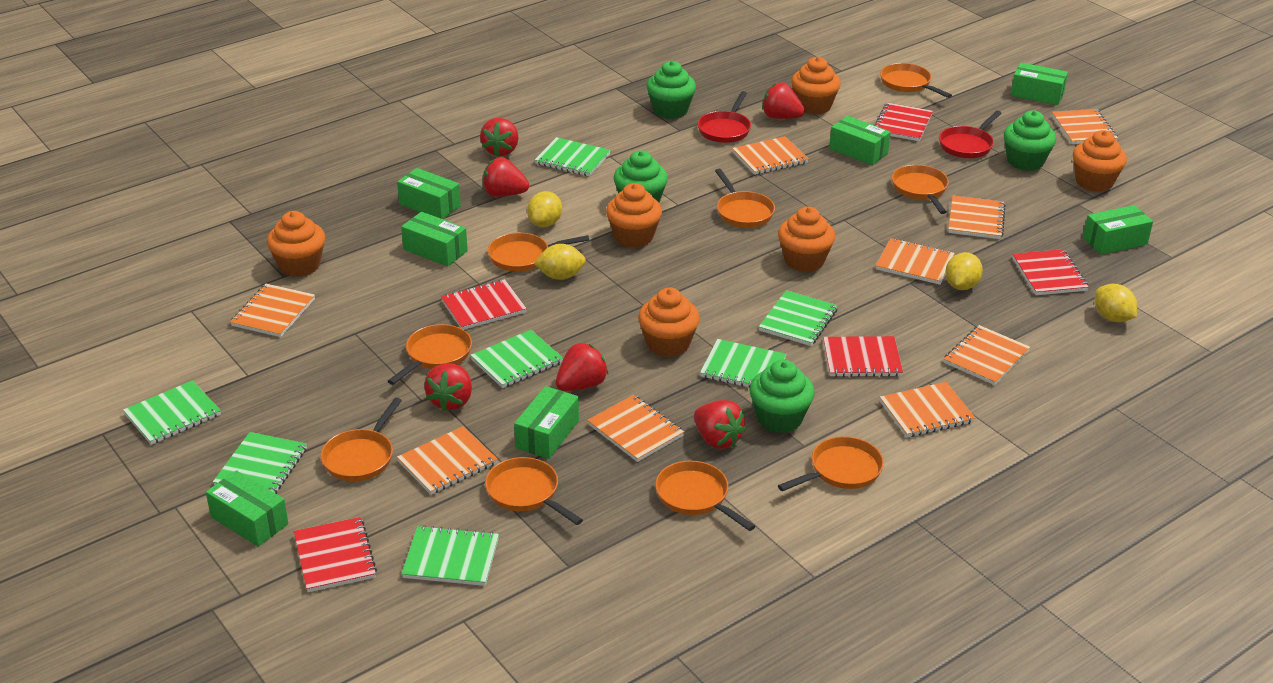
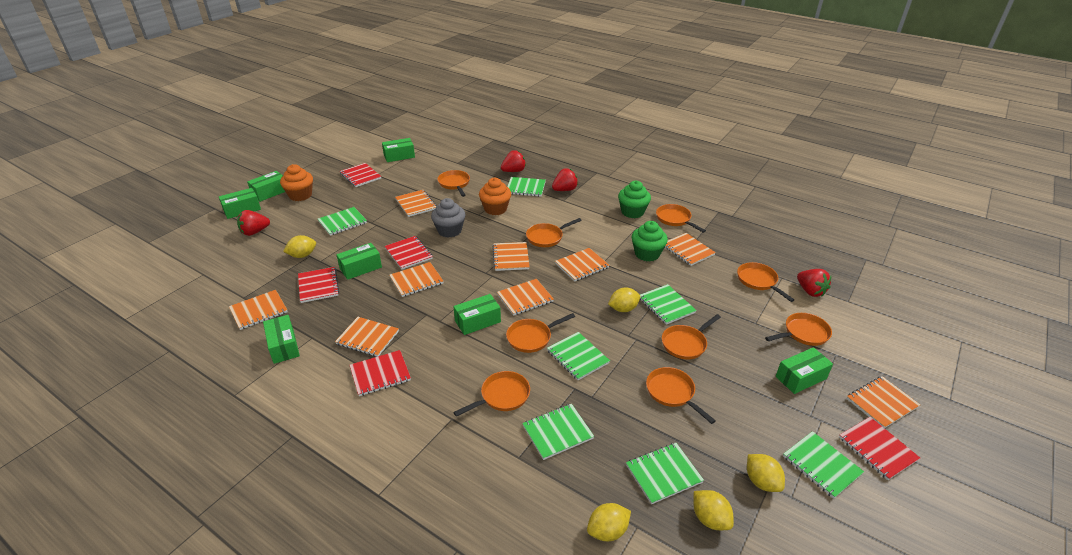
green cupcake: 4 -> 2
grey cupcake: 0 -> 1
orange cupcake: 6 -> 2
red pan: 2 -> 0
red strawberry: 6 -> 4
yellow lemon: 4 -> 5

